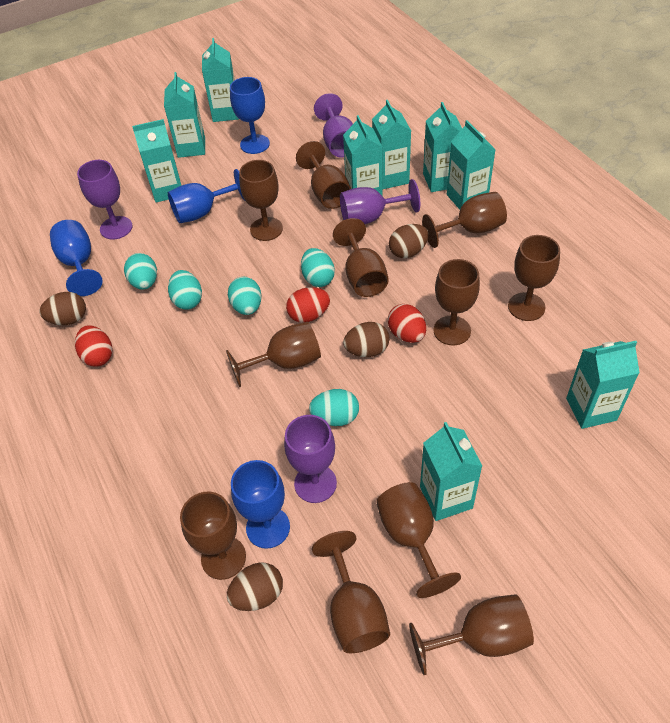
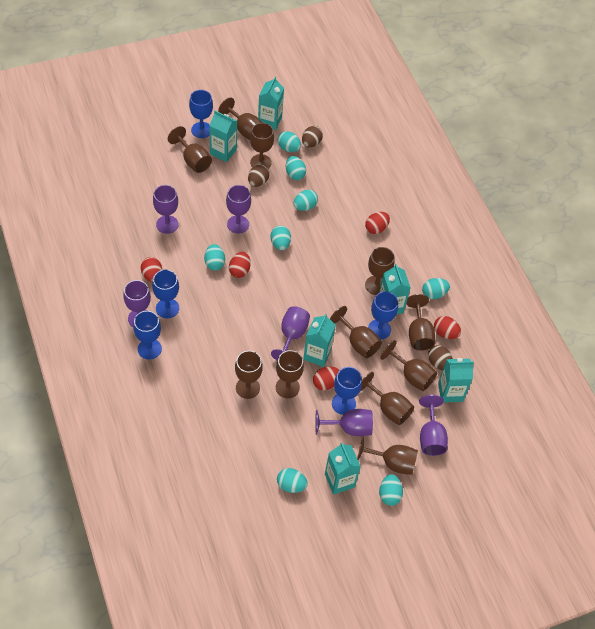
blue goblet: 4 -> 5
brown egg: 4 -> 3
purple goblet: 4 -> 6
red egg: 3 -> 5
turquoise carton: 9 -> 6
turquoise egg: 5 -> 8

